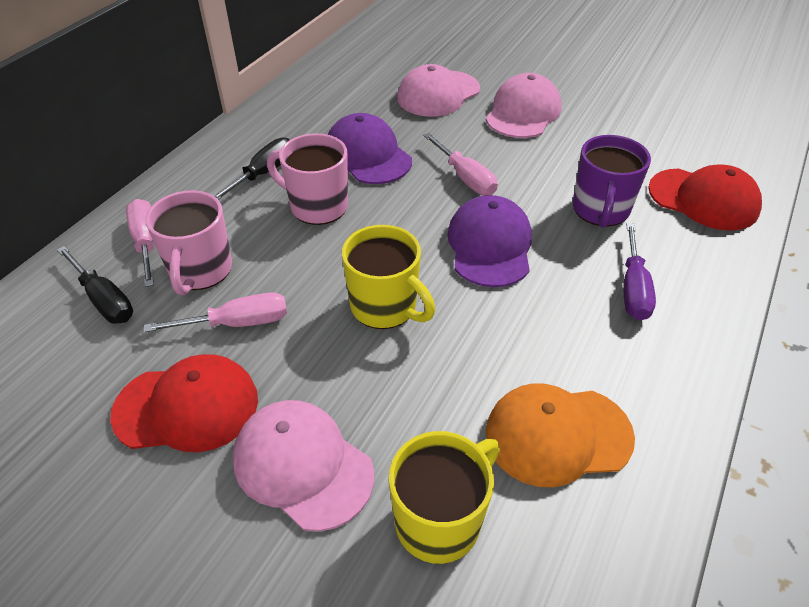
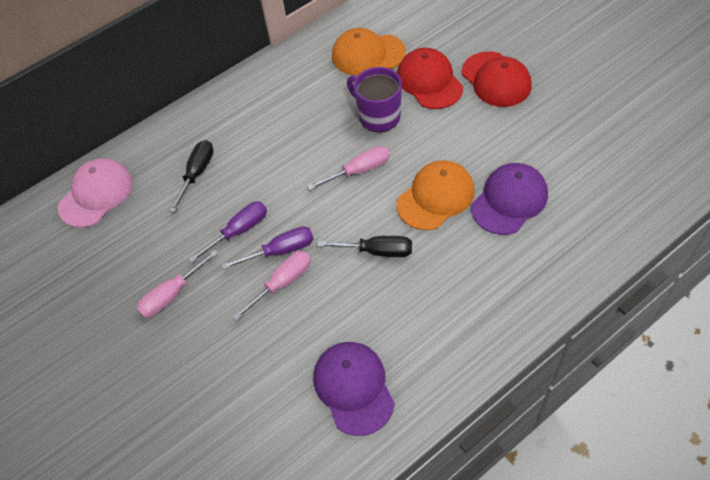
orange cap: 1 -> 2
pink cap: 3 -> 1
pink mug: 2 -> 0
purple screwdriver: 1 -> 2
yellow mug: 2 -> 0

